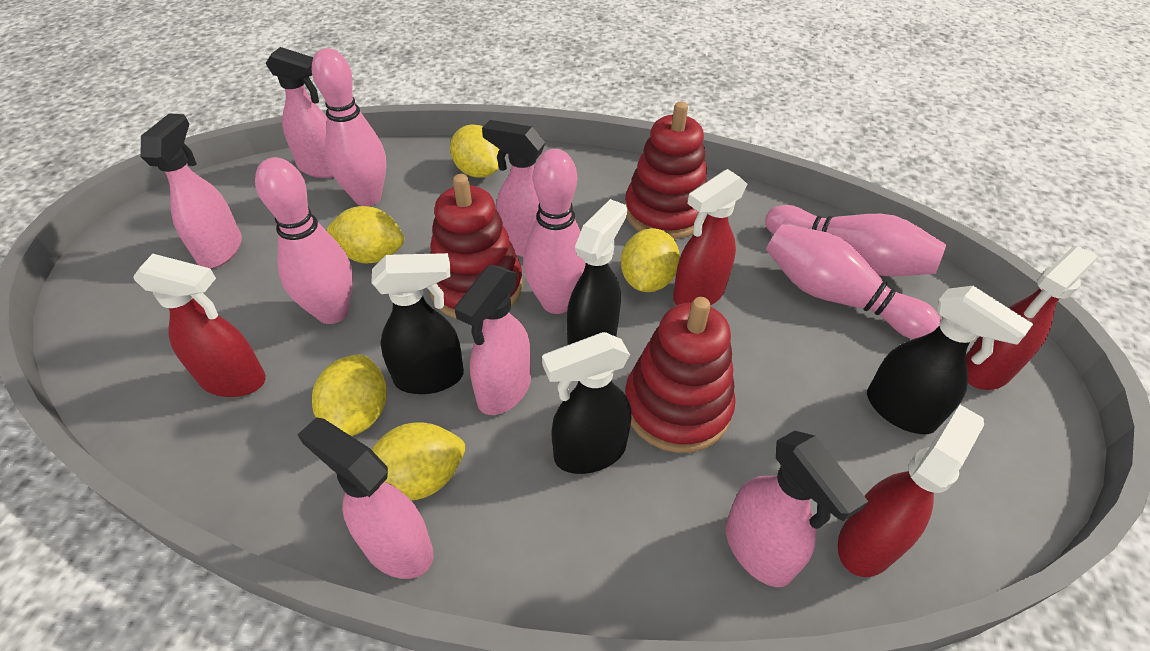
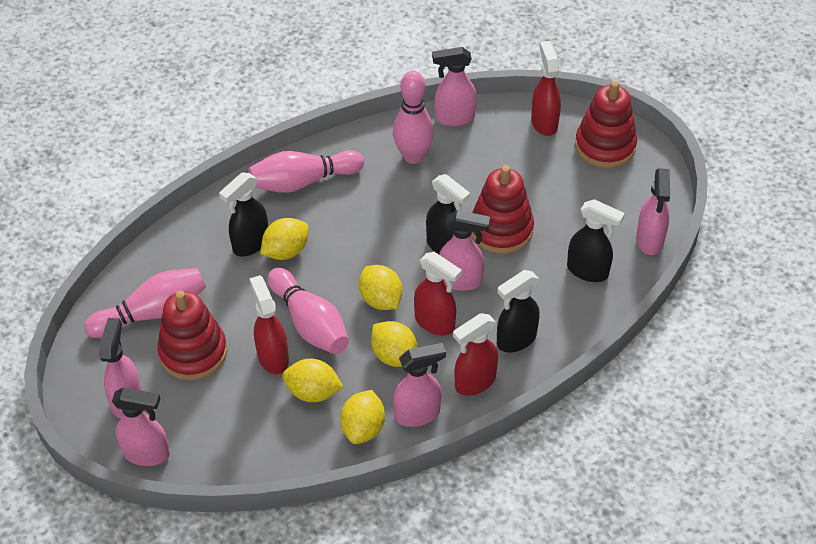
pink bowling pin: 5 -> 4

